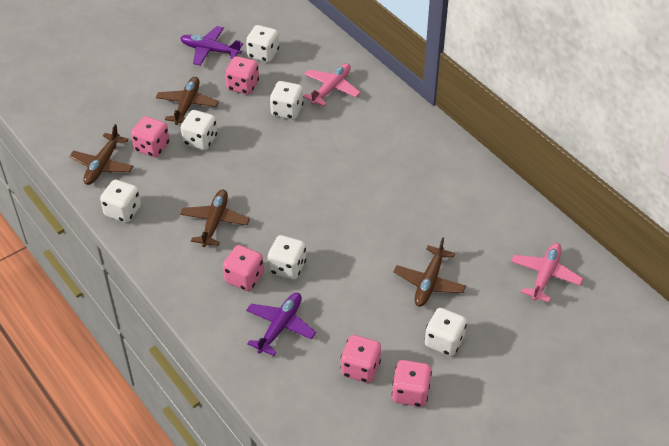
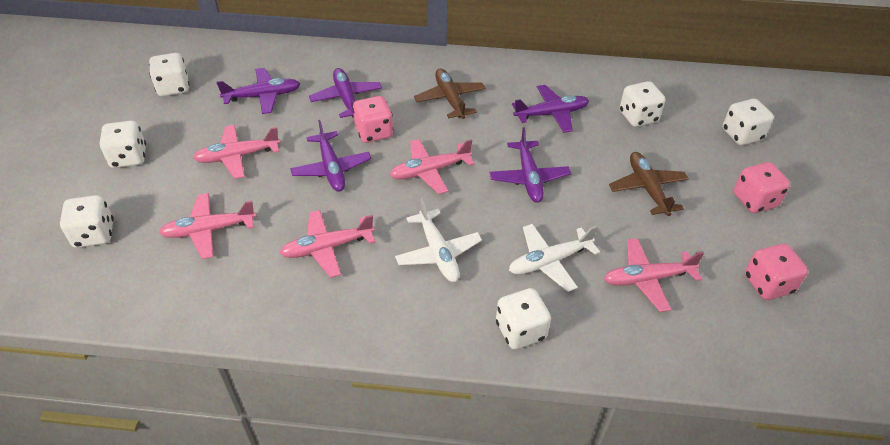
brown plane: 4 -> 2
pink dice: 5 -> 3
pink plane: 2 -> 5
purple plane: 2 -> 5
white plane: 0 -> 2

